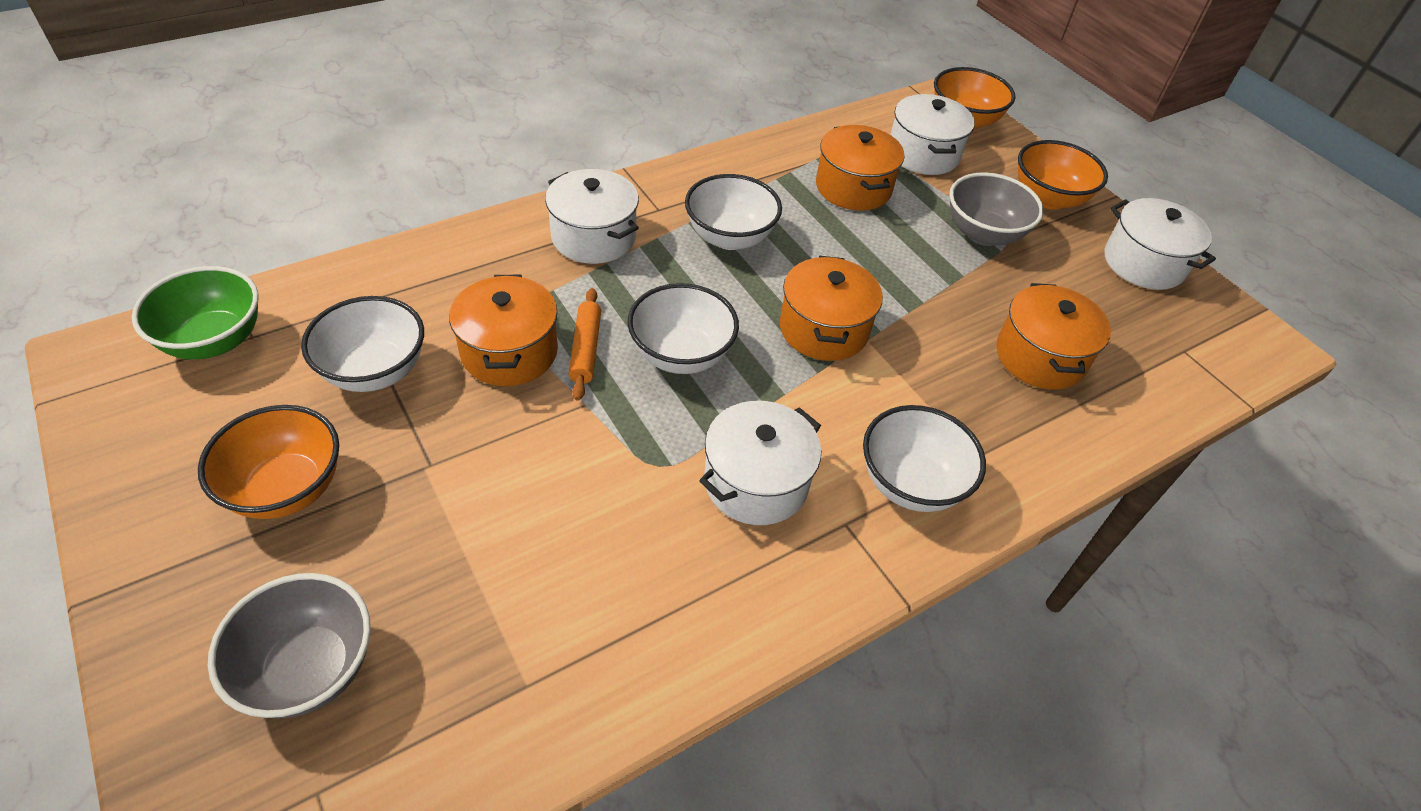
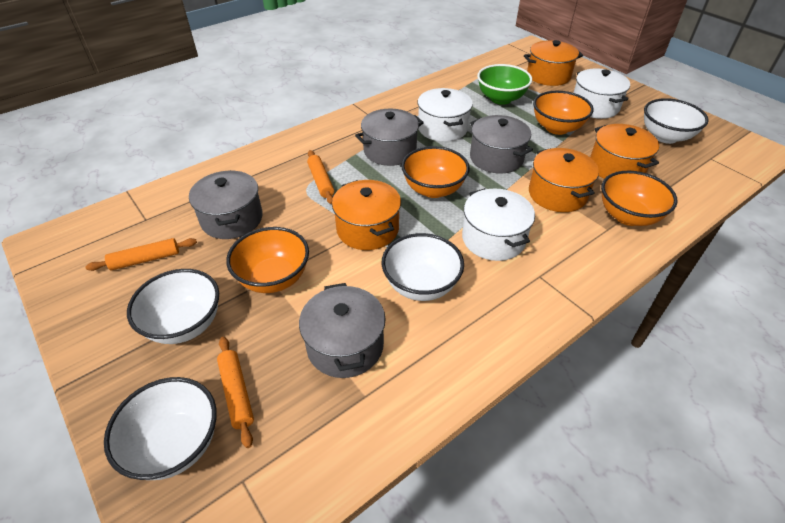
grey bowl: 2 -> 0
grey pot: 0 -> 4
orange bowl: 3 -> 4
orange rolling pin: 1 -> 3
white pot: 4 -> 3

